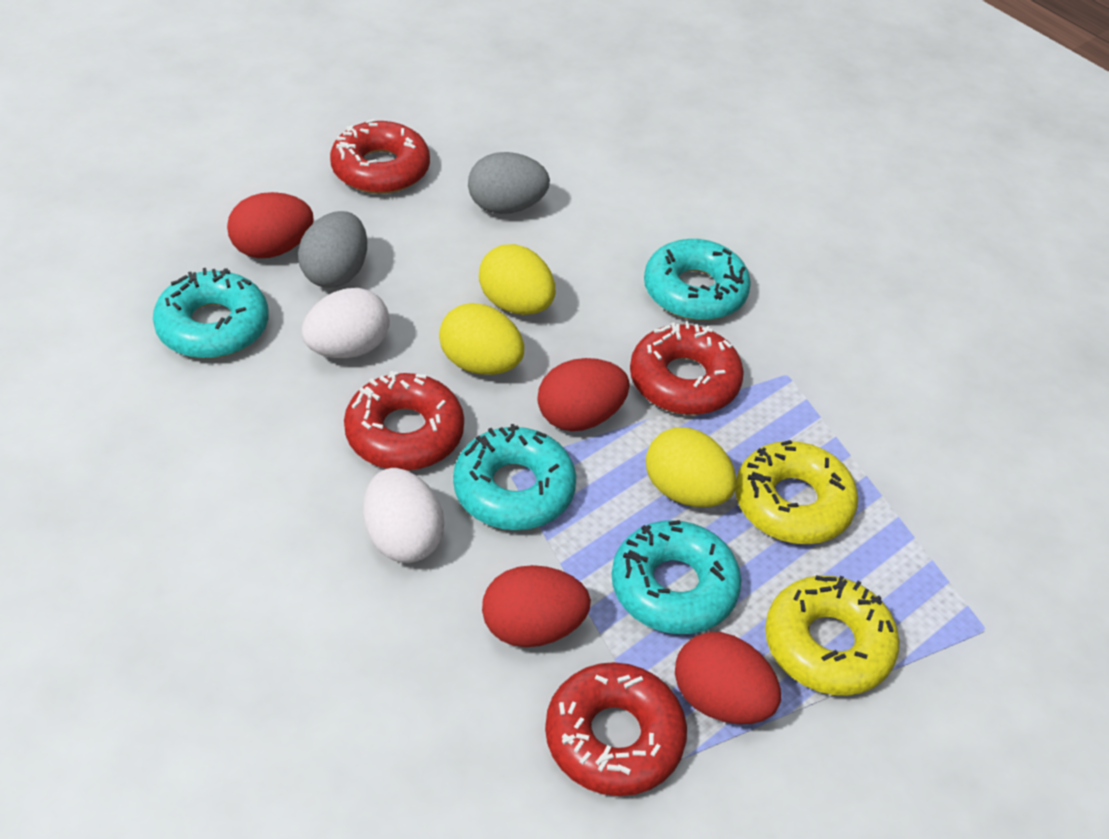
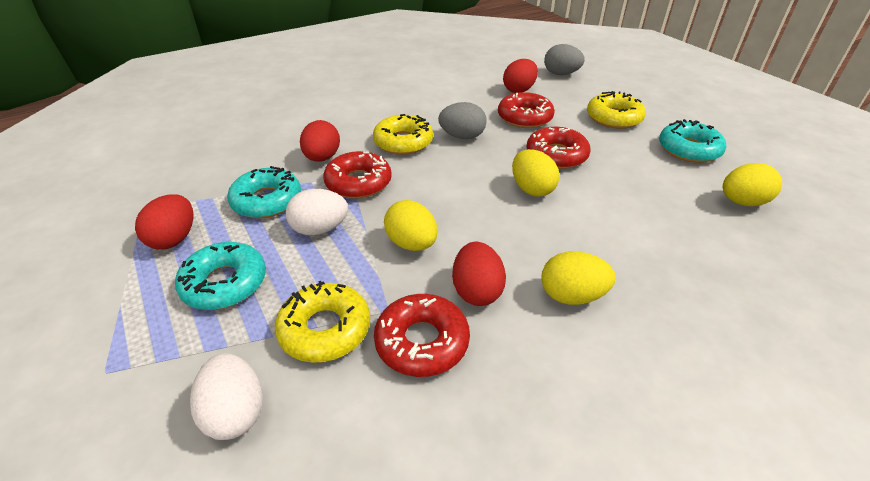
turquoise donut: 4 -> 3
yellow donut: 2 -> 3
yellow egg: 3 -> 4

